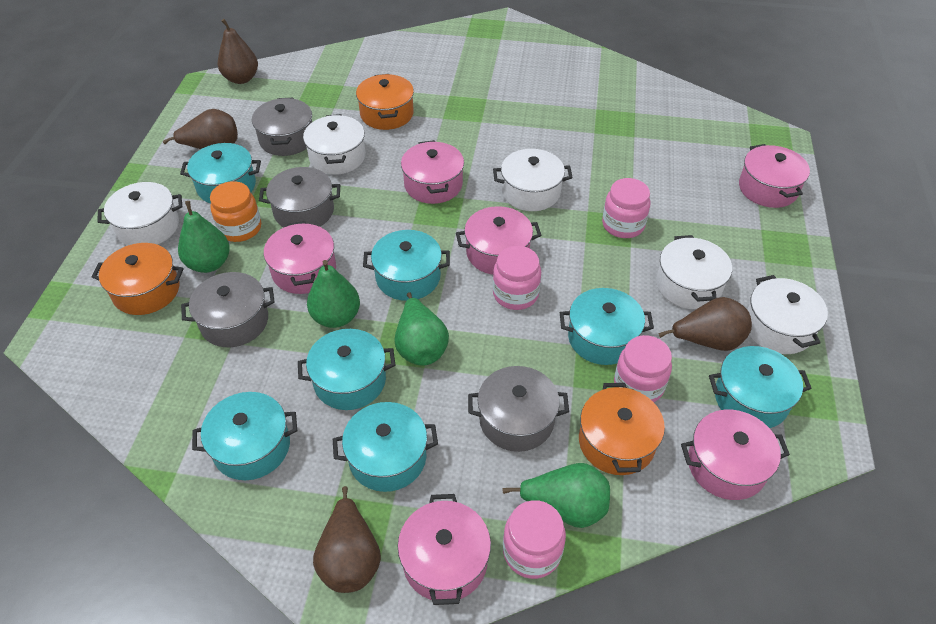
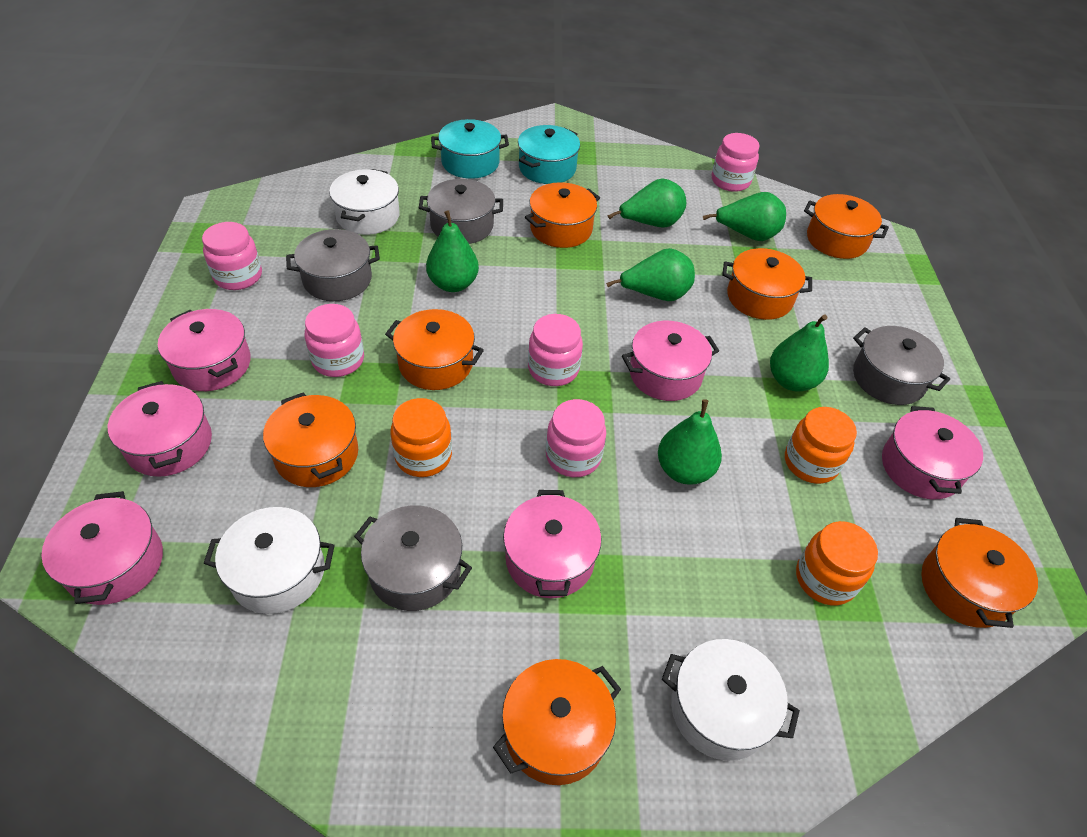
brown pear: 4 -> 0
green pear: 4 -> 6
orange jar: 1 -> 3
orange pot: 3 -> 7
pink jar: 4 -> 5
turquoise pot: 7 -> 2
white pot: 5 -> 3

